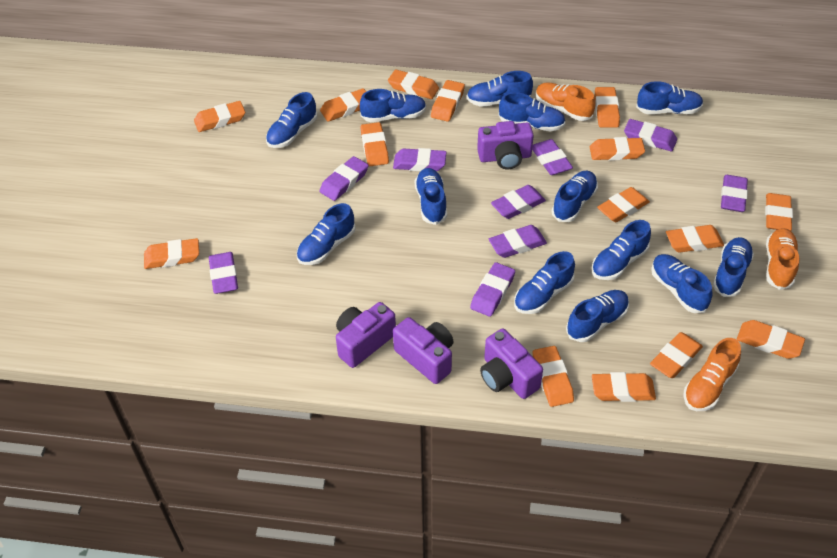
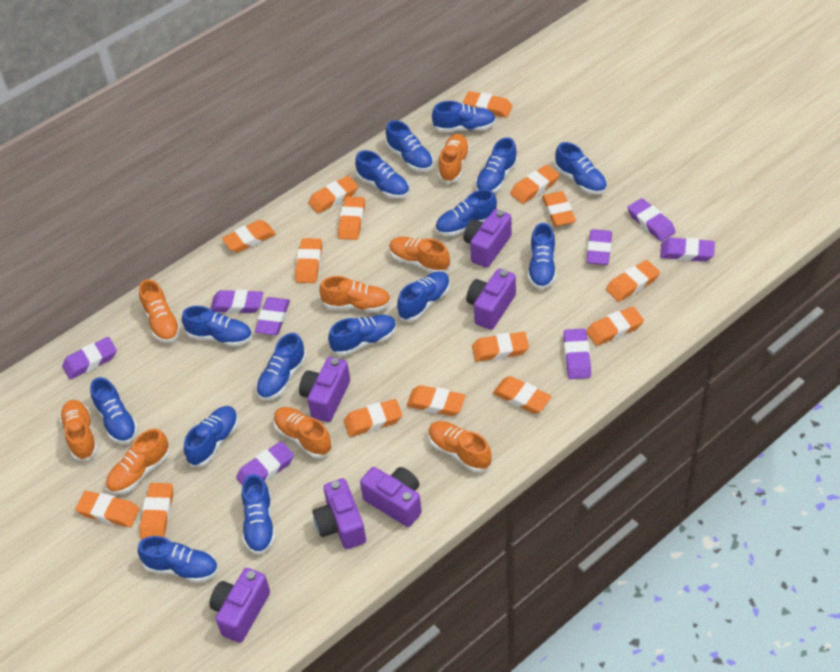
blue shoe: 13 -> 15
orange shoe: 3 -> 8
purple camera: 4 -> 6
purple eraser: 9 -> 8

